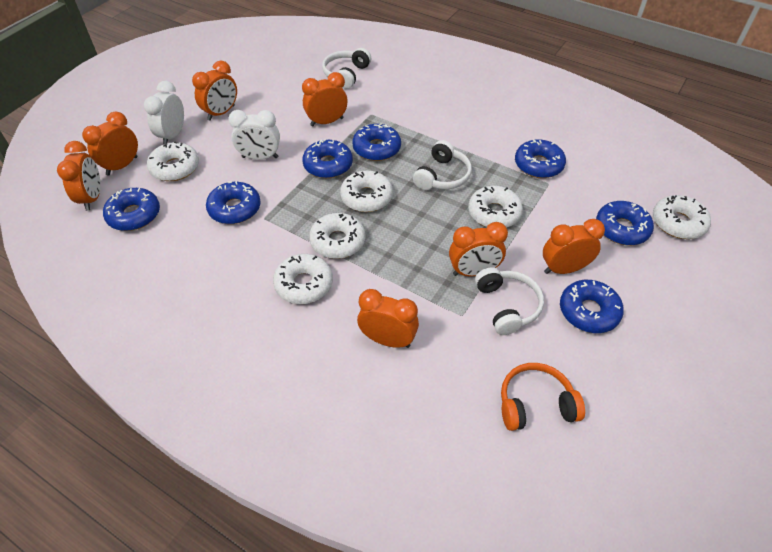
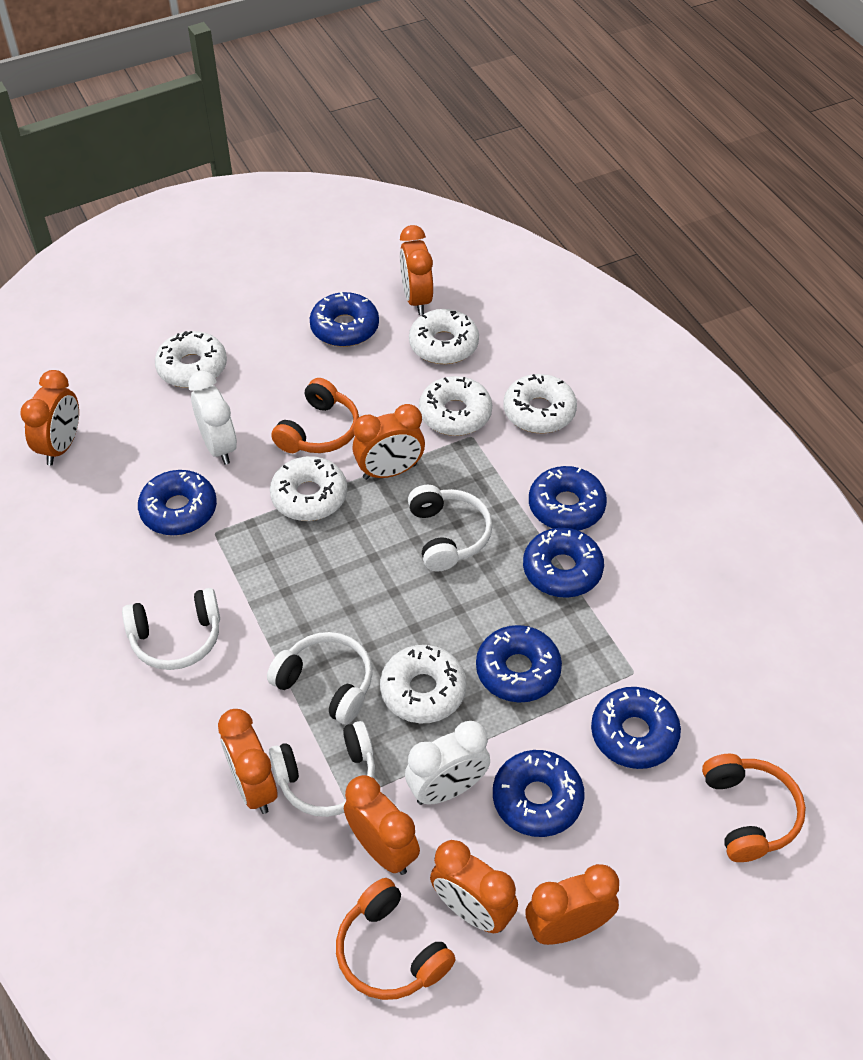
orange headphones: 1 -> 3
white headphones: 3 -> 4

